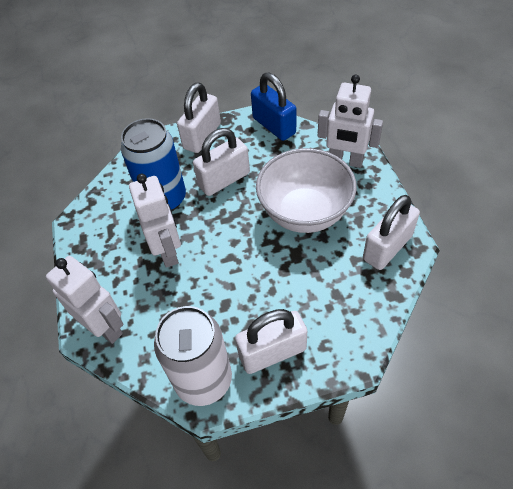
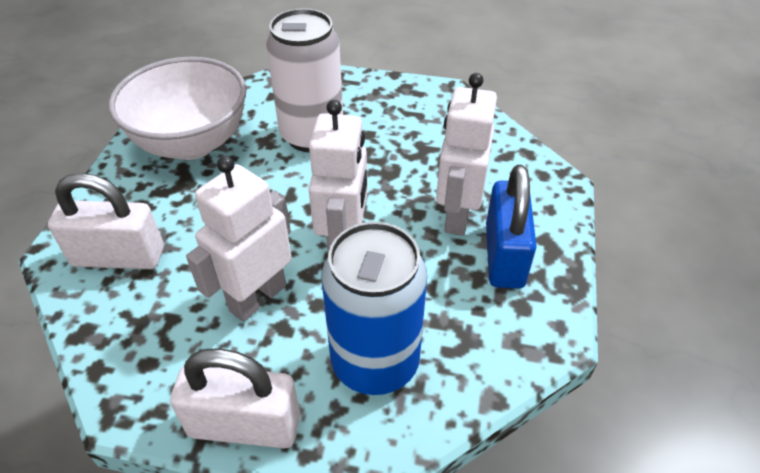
white padlock: 4 -> 2

